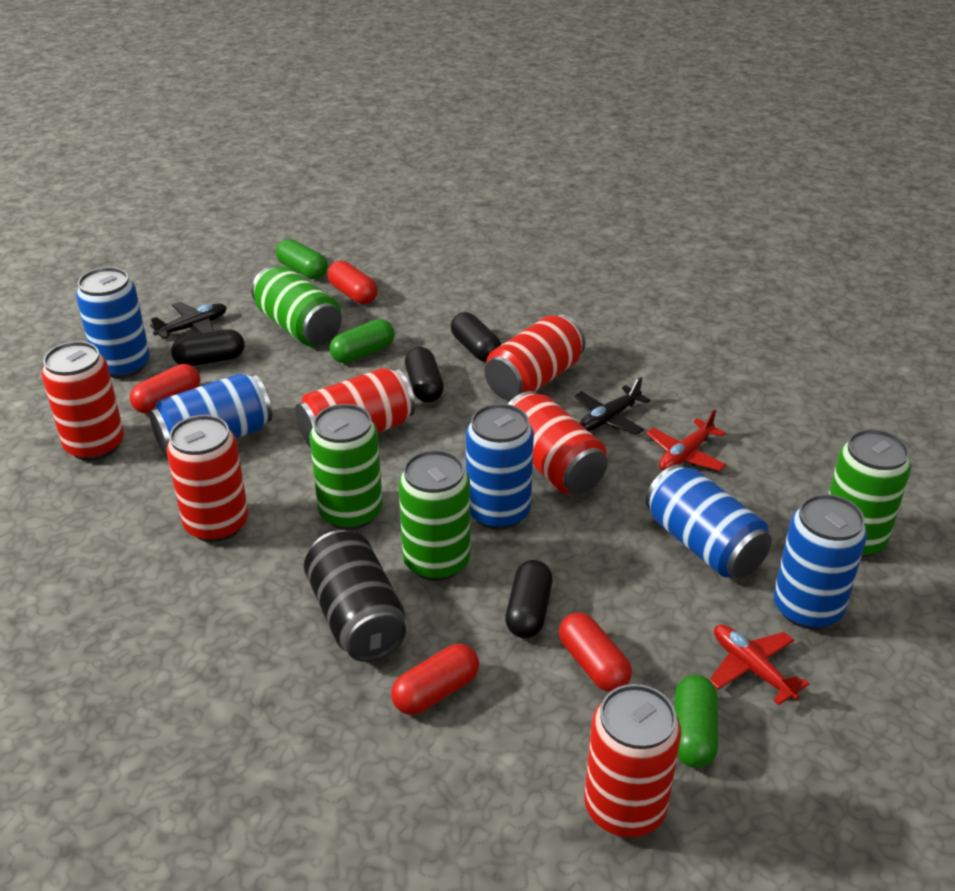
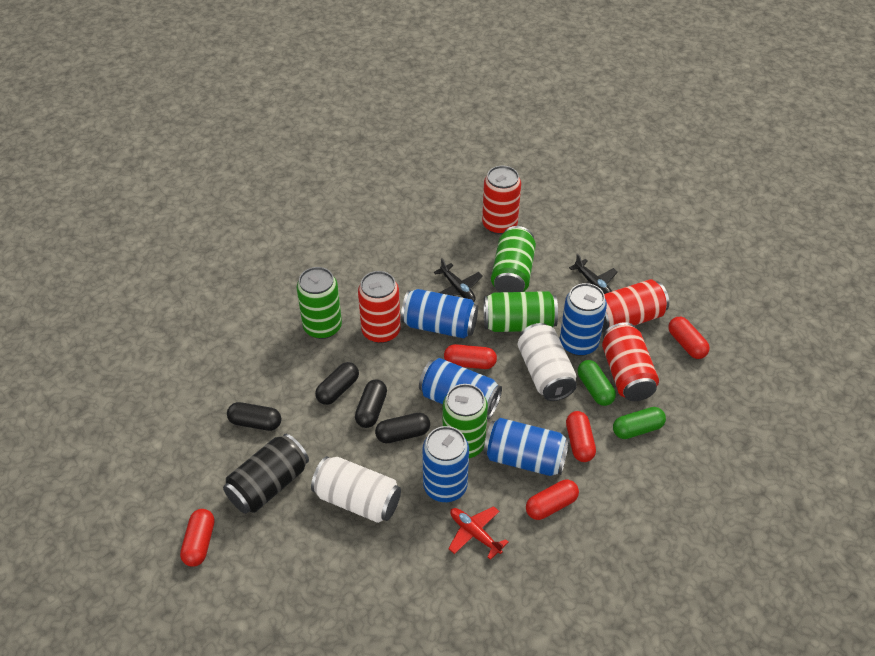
green capsule: 3 -> 2
red can: 6 -> 4
red capsule: 4 -> 5
red plane: 2 -> 1
white can: 0 -> 2

